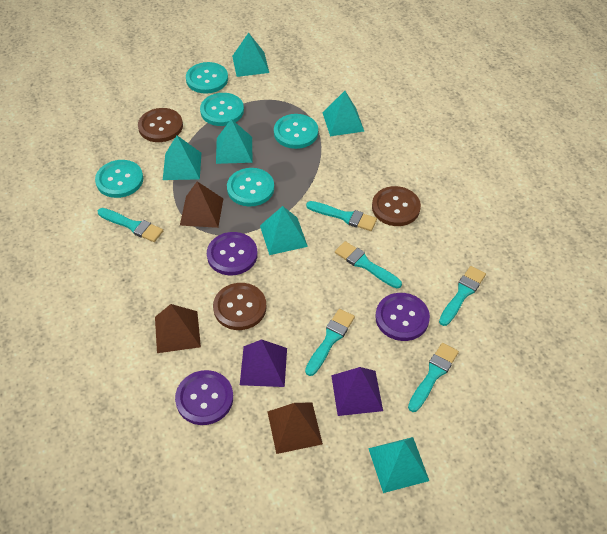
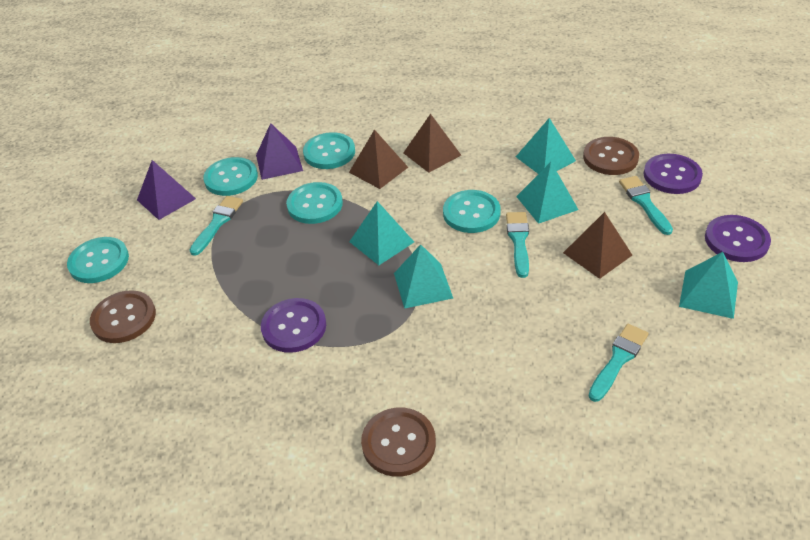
turquoise brush: 6 -> 4
turquoise pyramid: 6 -> 5

